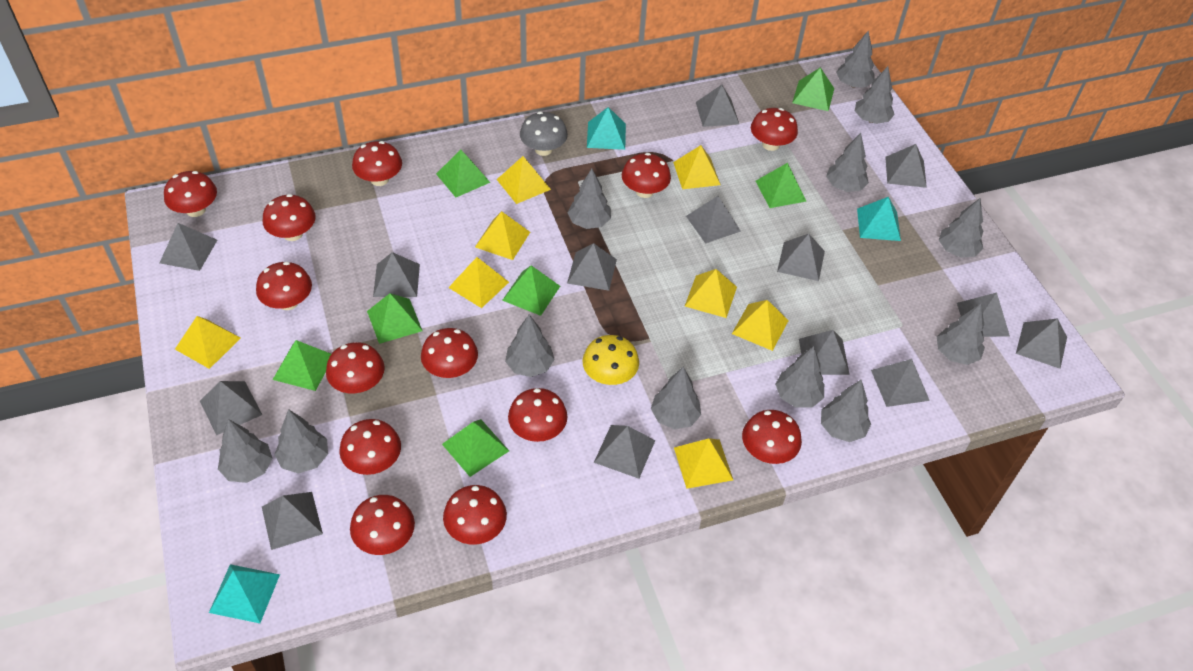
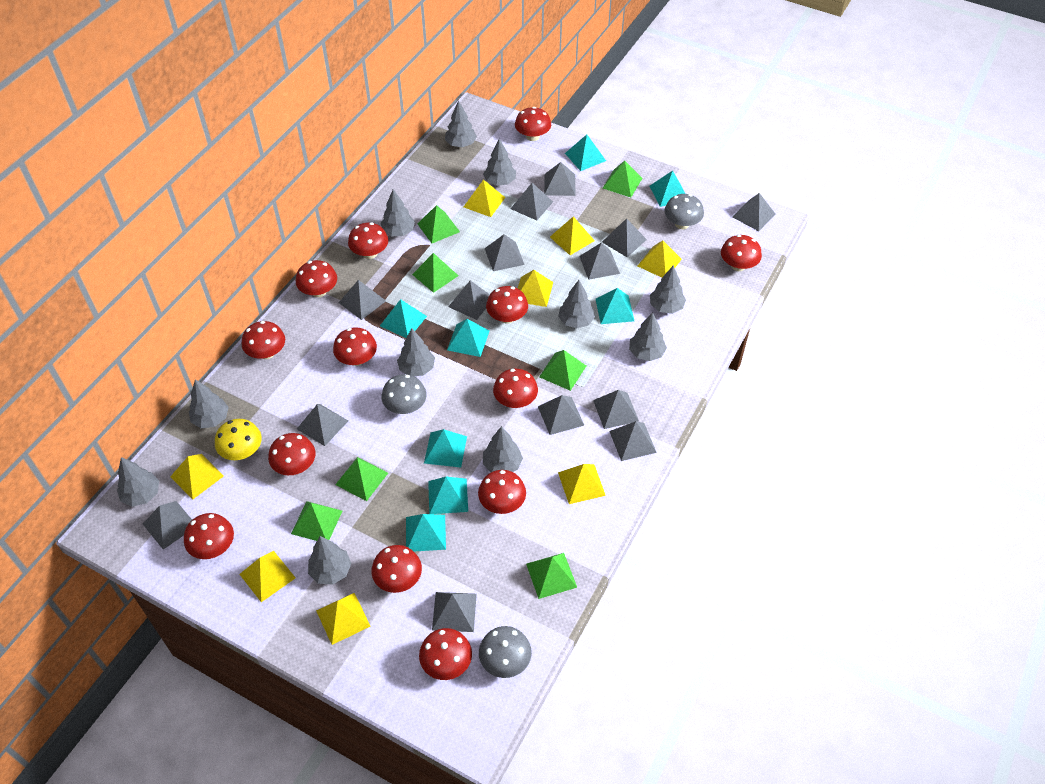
grey mushroom: 1 -> 3
grey tree: 12 -> 11
turquoise pyramid: 3 -> 8

